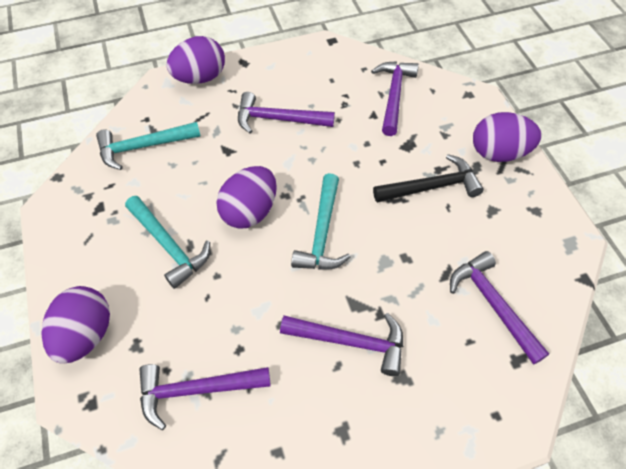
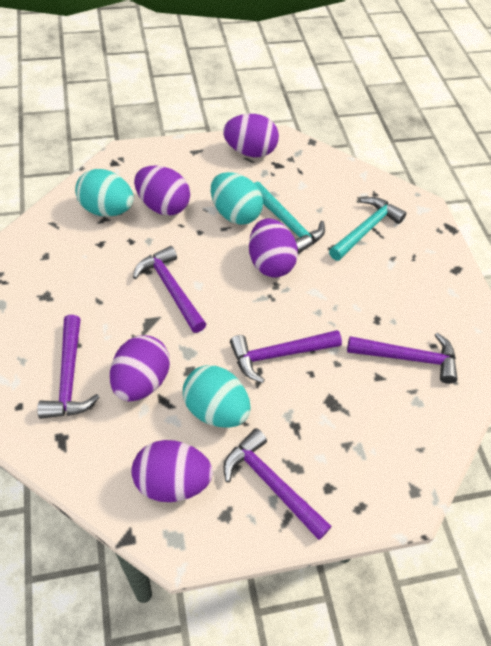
black hammer: 1 -> 0
purple egg: 4 -> 5
turquoise egg: 0 -> 3
turquoise hammer: 3 -> 2

